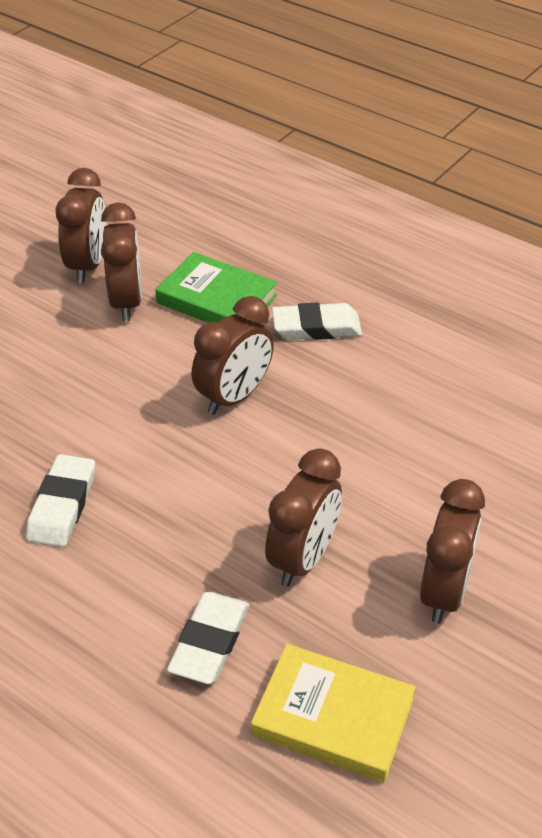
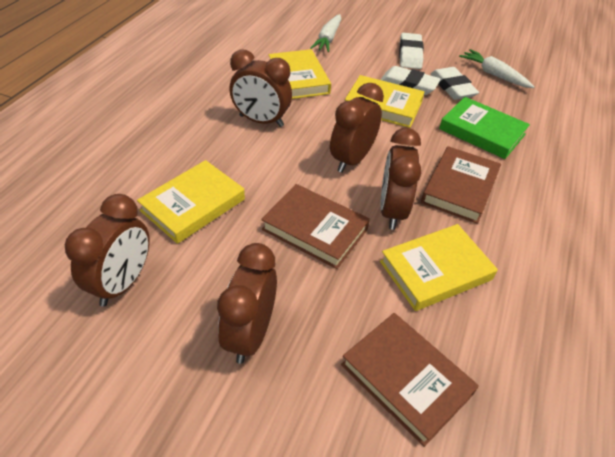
brown book: 0 -> 3
white carrot: 0 -> 2
yellow book: 1 -> 4

